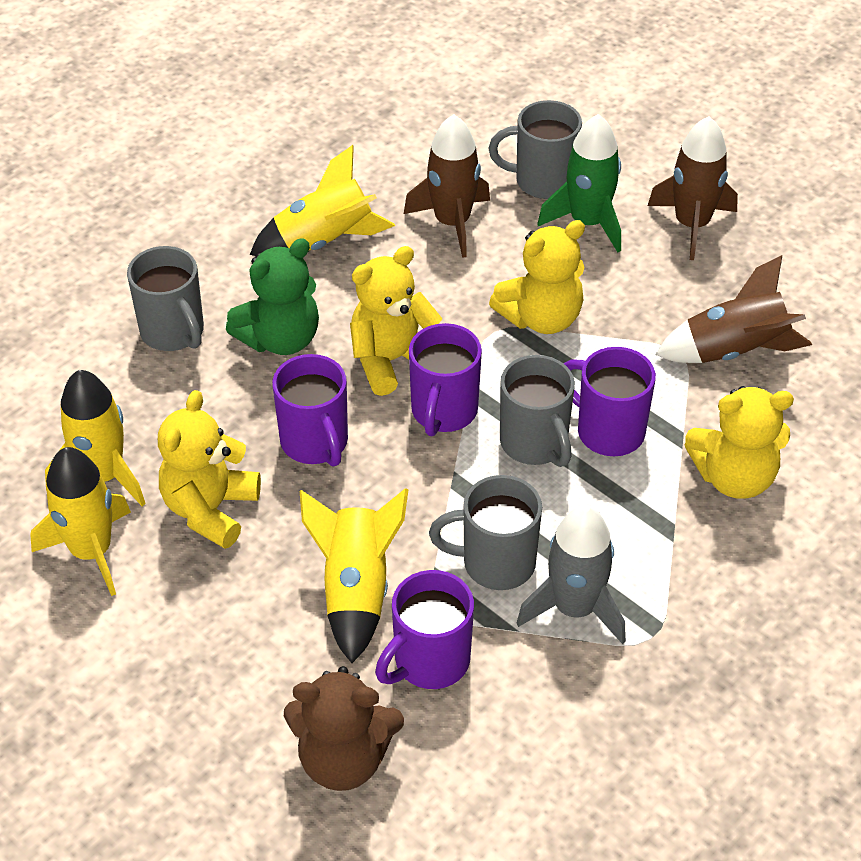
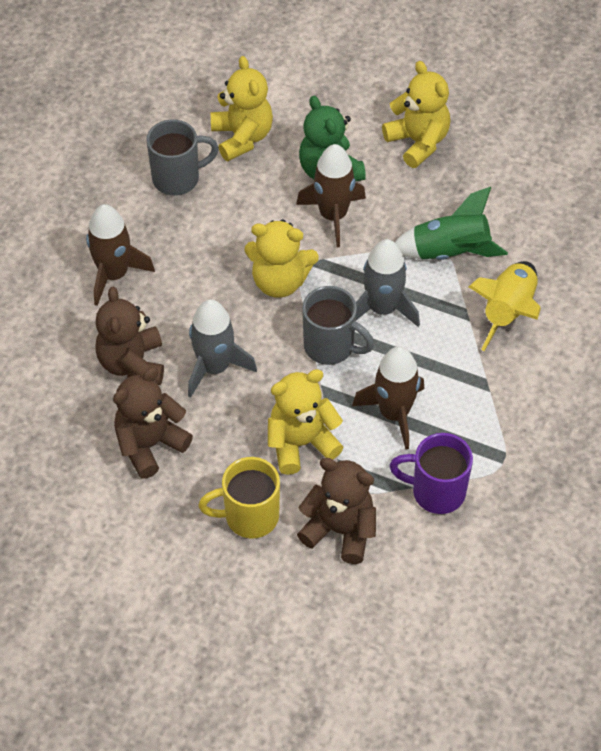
brown teddy bear: 1 -> 3
grey mug: 4 -> 2
grey rocket: 1 -> 2
purple mug: 4 -> 1
yellow mug: 0 -> 1
yellow rocket: 4 -> 1

